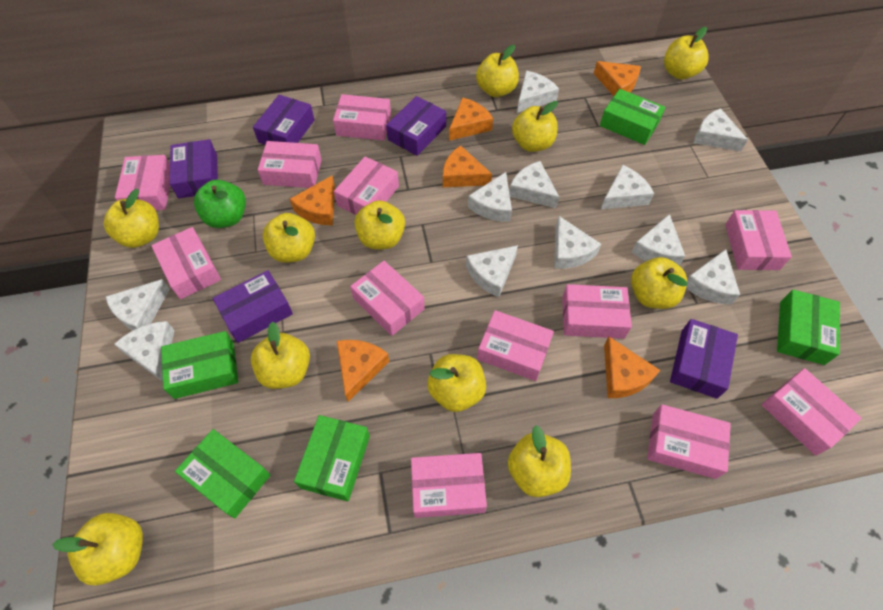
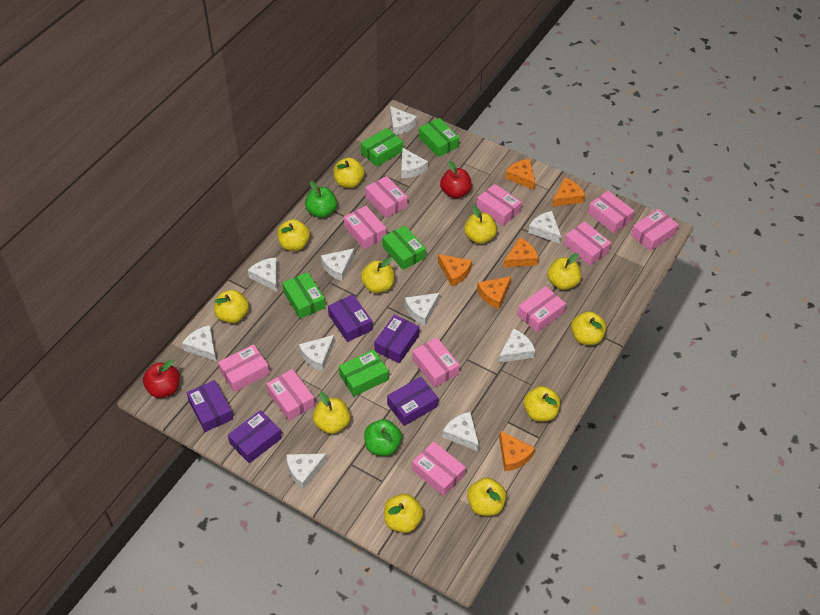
green apple: 1 -> 2
pink box: 12 -> 11
red apple: 0 -> 2

